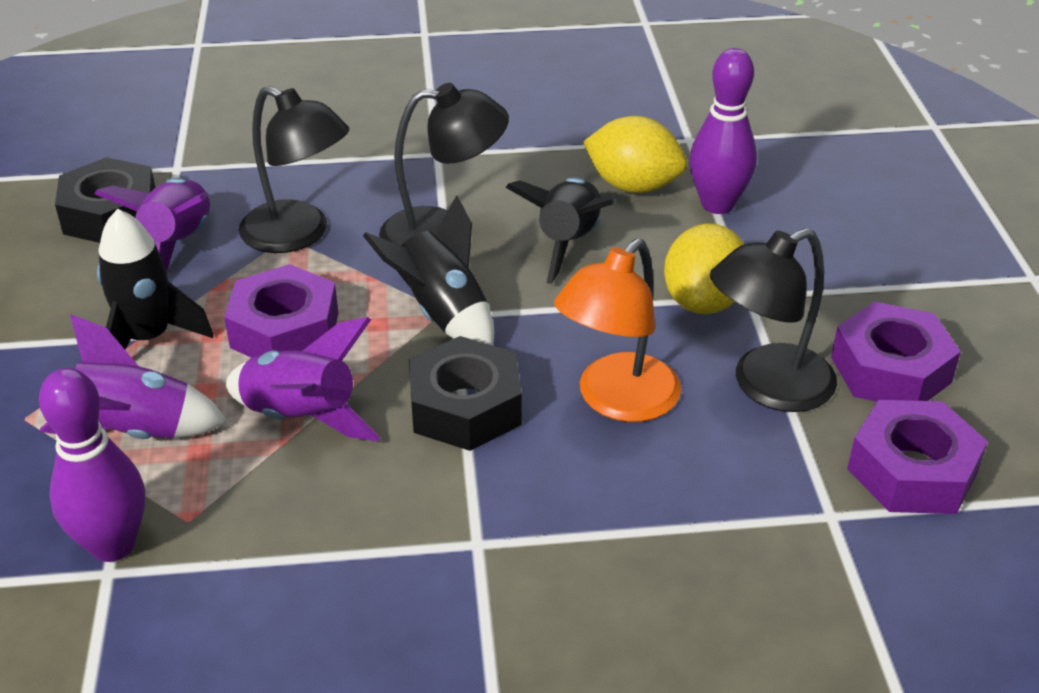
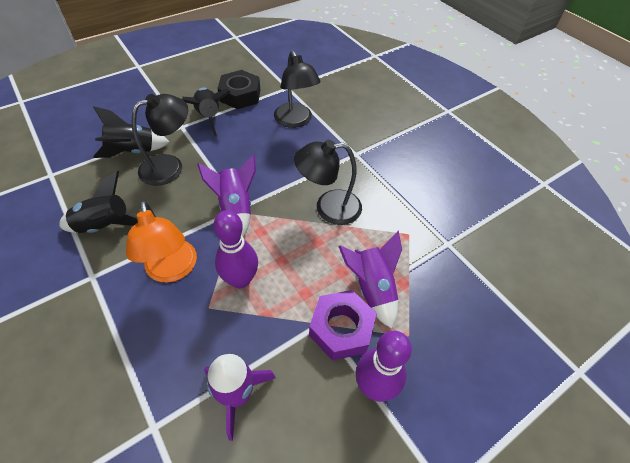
black nut: 2 -> 1
purple nut: 3 -> 1
yellow lemon: 2 -> 0

